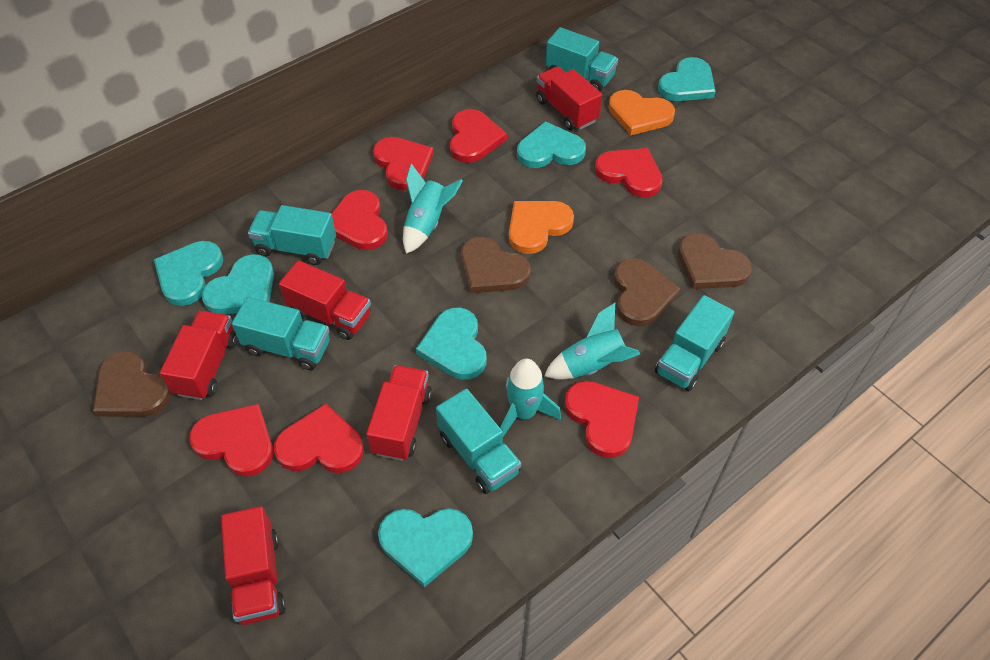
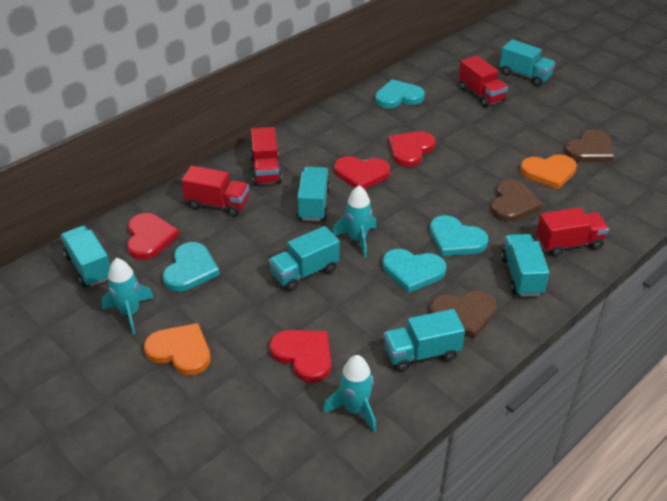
brown heart: 4 -> 3
red heart: 7 -> 4
red truck: 5 -> 4
turquoise heart: 6 -> 4
turquoise truck: 5 -> 6

